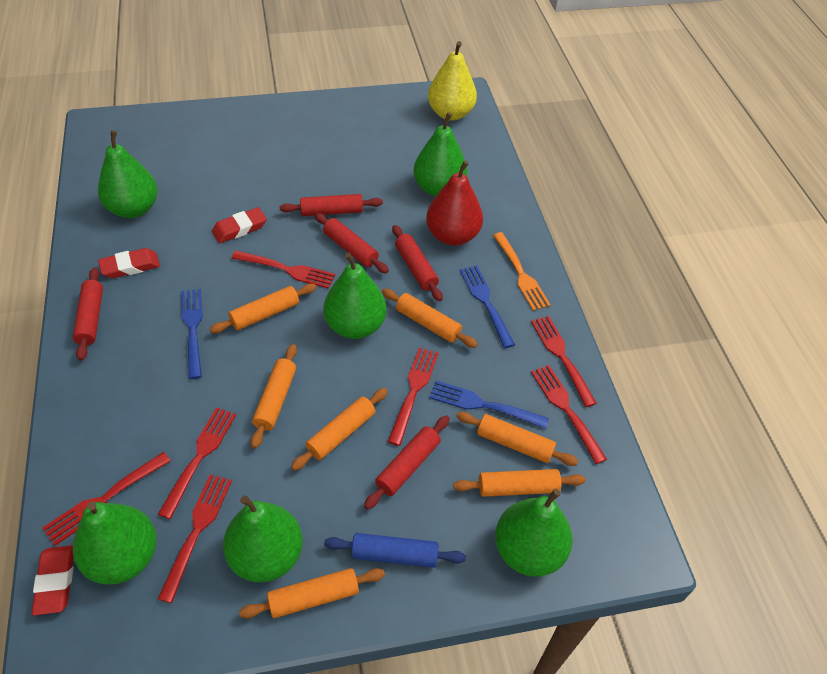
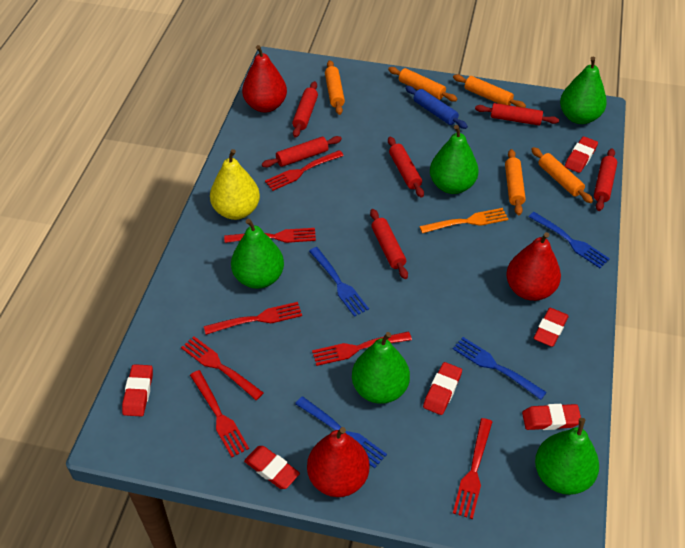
blue fork: 3 -> 4
green pear: 6 -> 5
orange rolling pin: 7 -> 5
red eraser: 3 -> 6
red pear: 1 -> 3
red rolling pin: 5 -> 6

